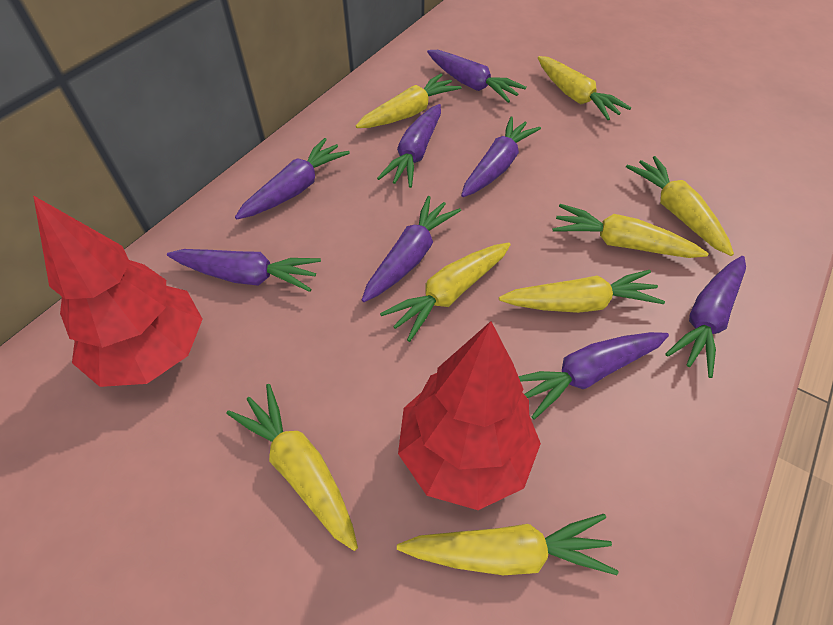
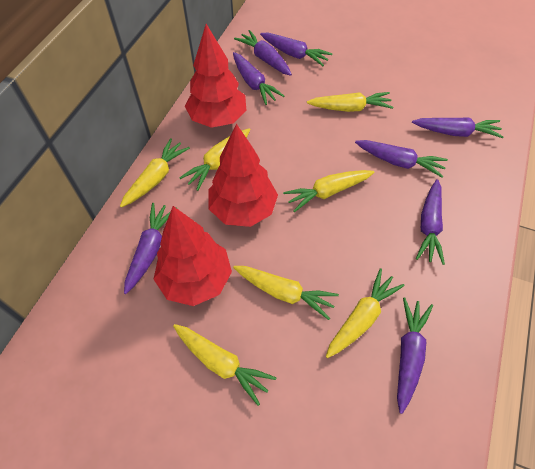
red tree: 2 -> 3
yellow carrot: 8 -> 7

